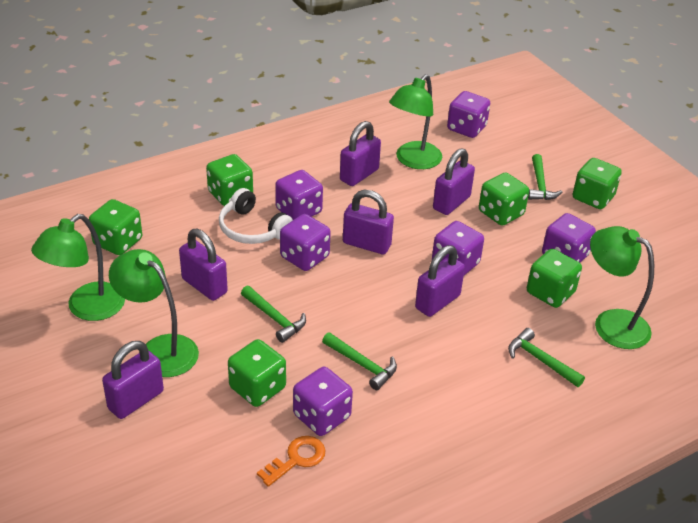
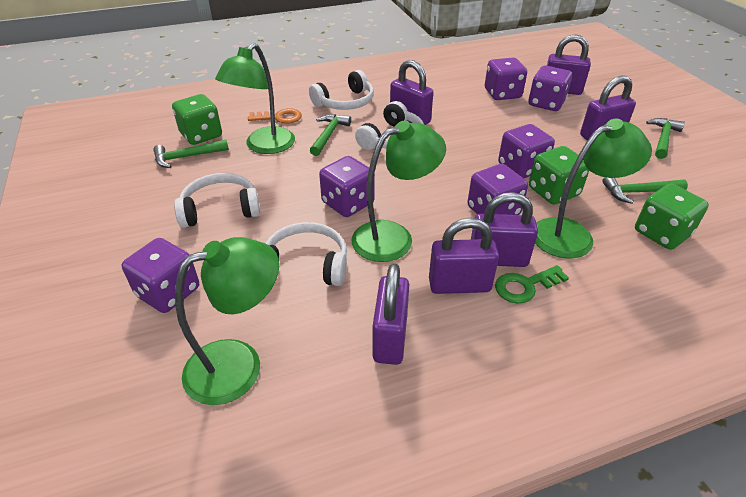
green dice: 6 -> 3
green key: 0 -> 1
white headphones: 1 -> 4

